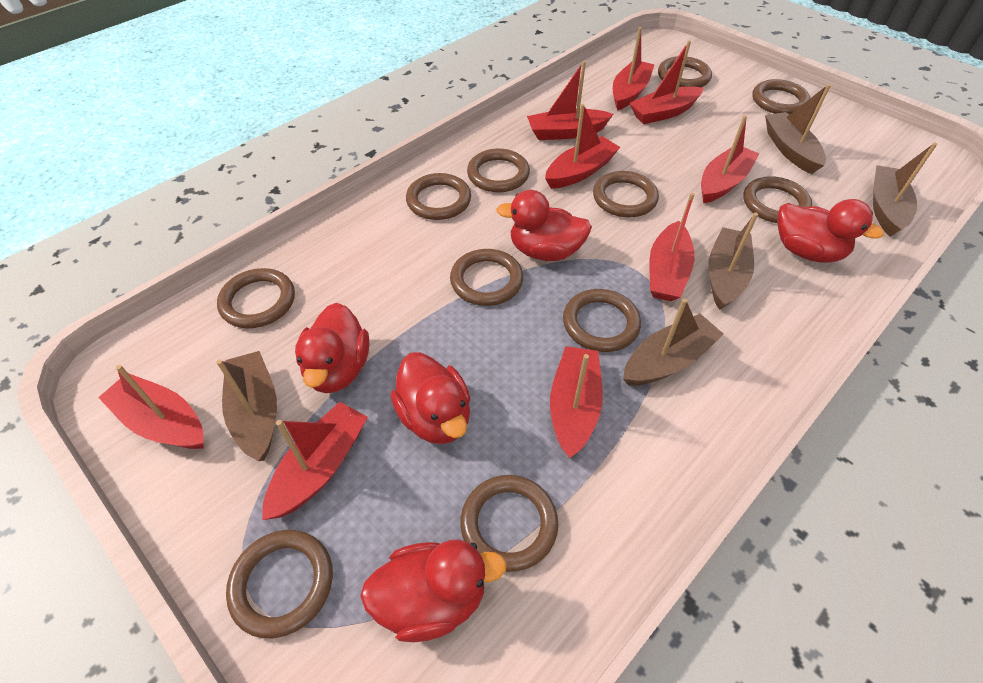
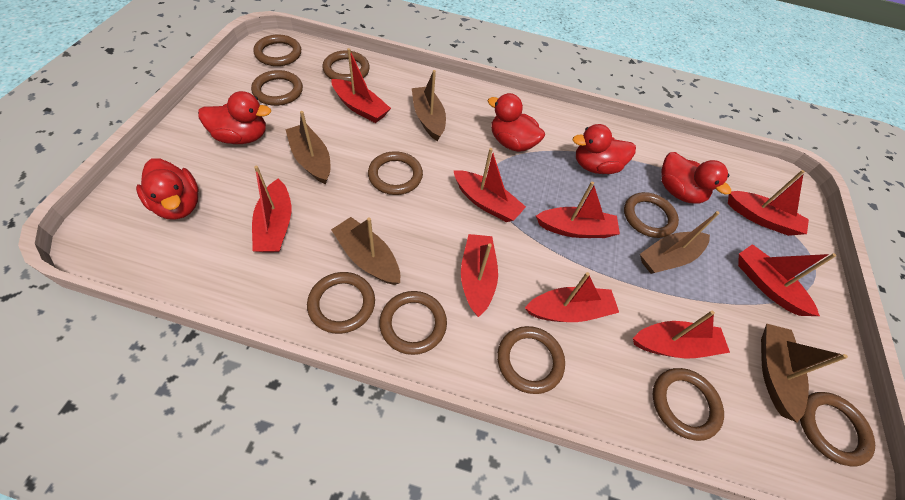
brown ring: 11 -> 10

